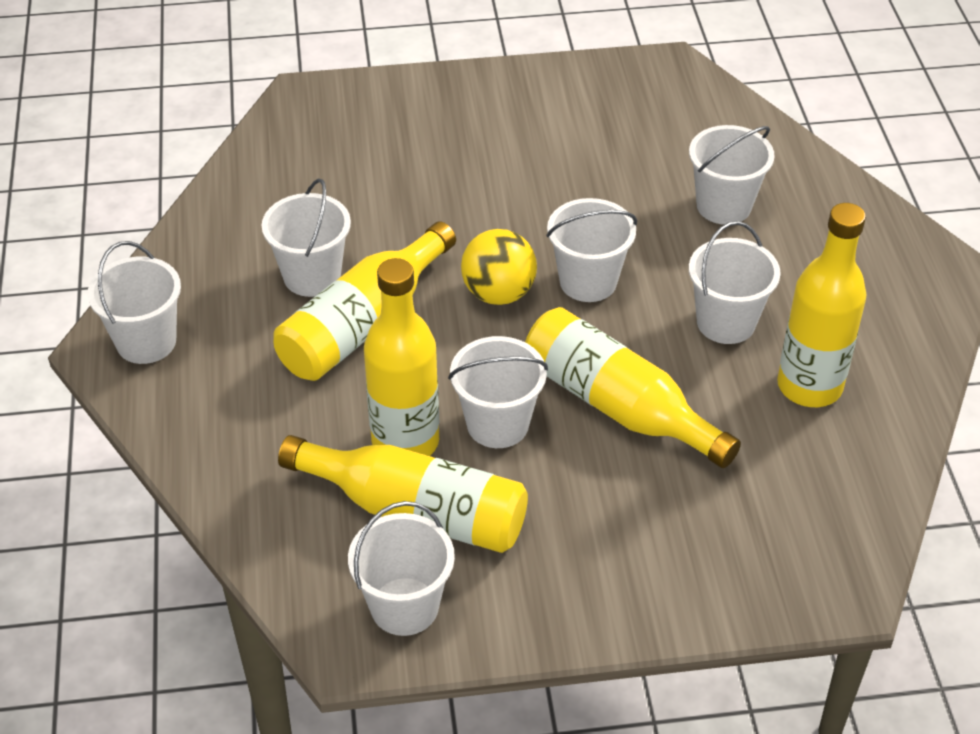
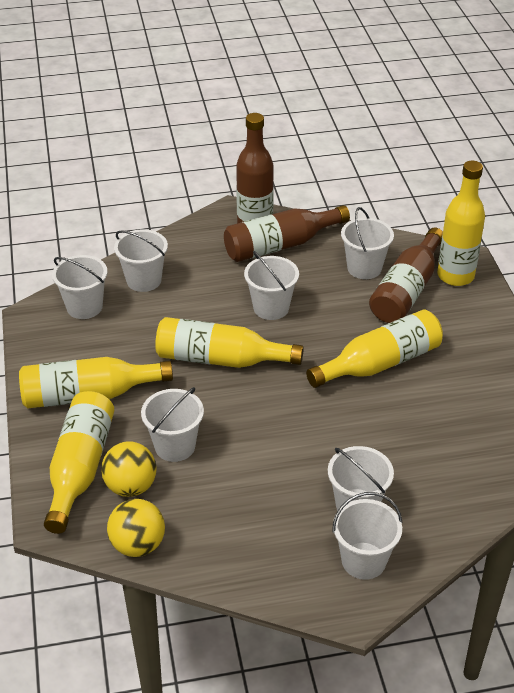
brown bottle: 0 -> 3
yellow ball: 1 -> 2

